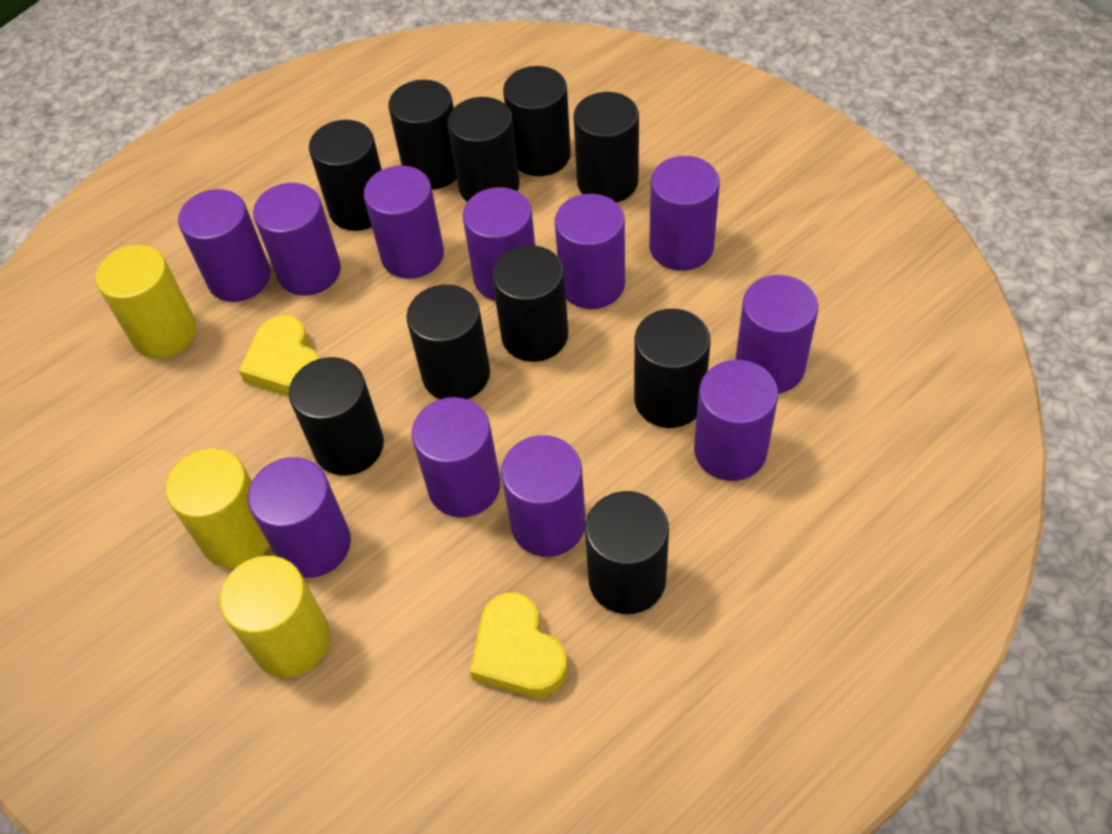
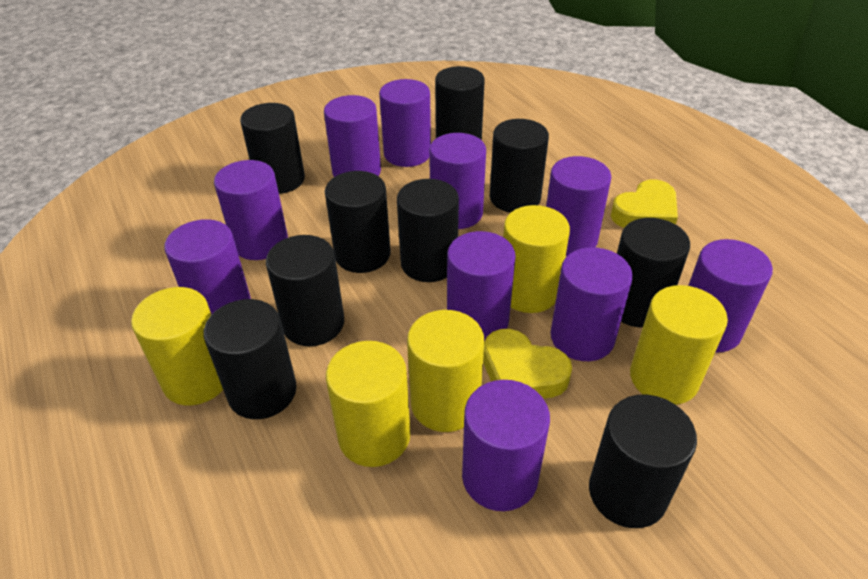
black cylinder: 10 -> 9
purple cylinder: 11 -> 10
yellow cylinder: 3 -> 5

